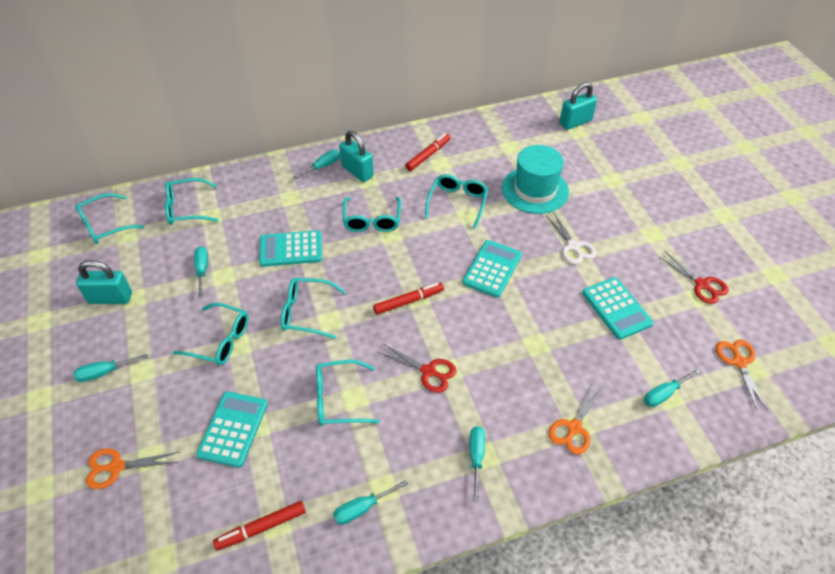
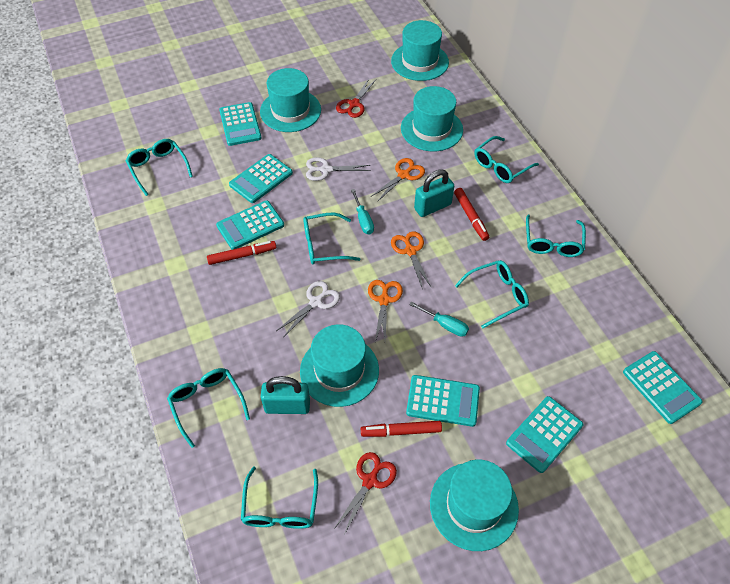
turquoise calculator: 4 -> 6
turquoise hat: 1 -> 5
turquoise padlock: 3 -> 2
turquoise screwdriver: 6 -> 2
white scissors: 1 -> 2

